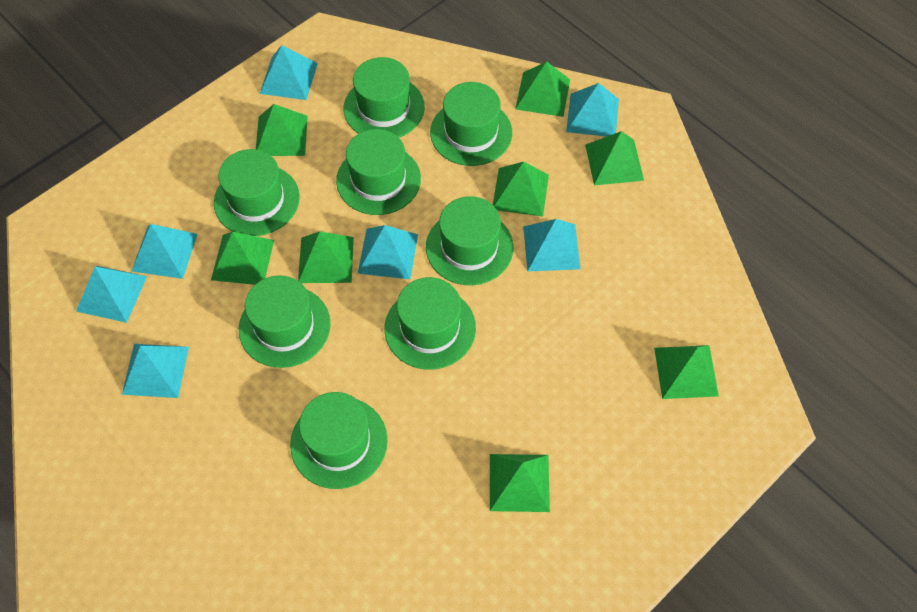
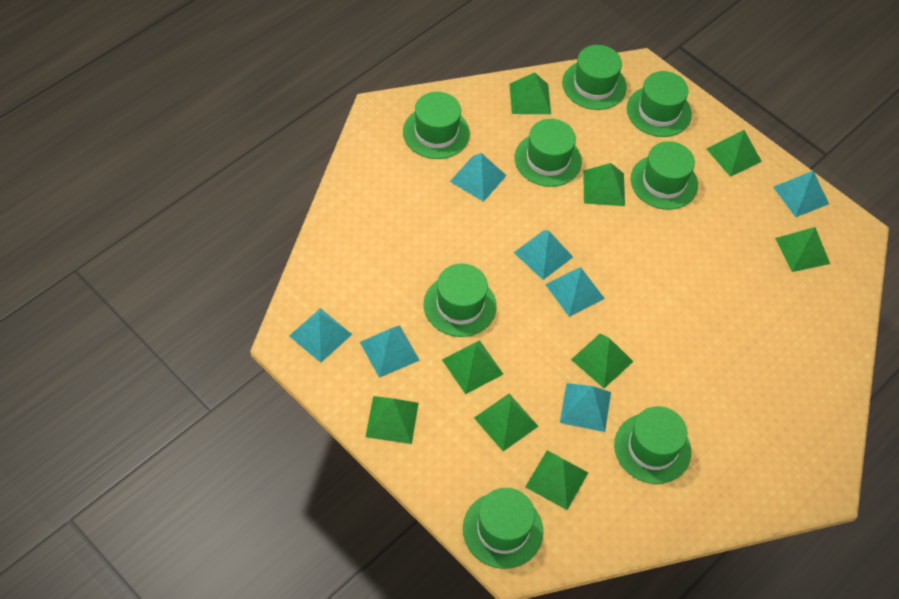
green pyramid: 8 -> 9

